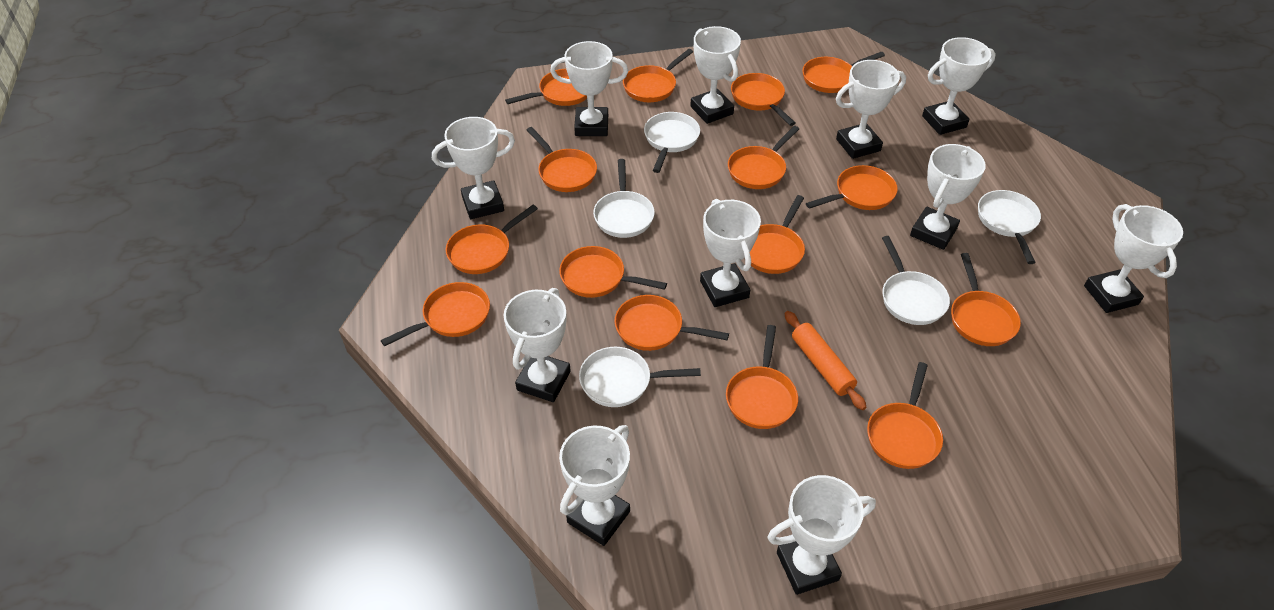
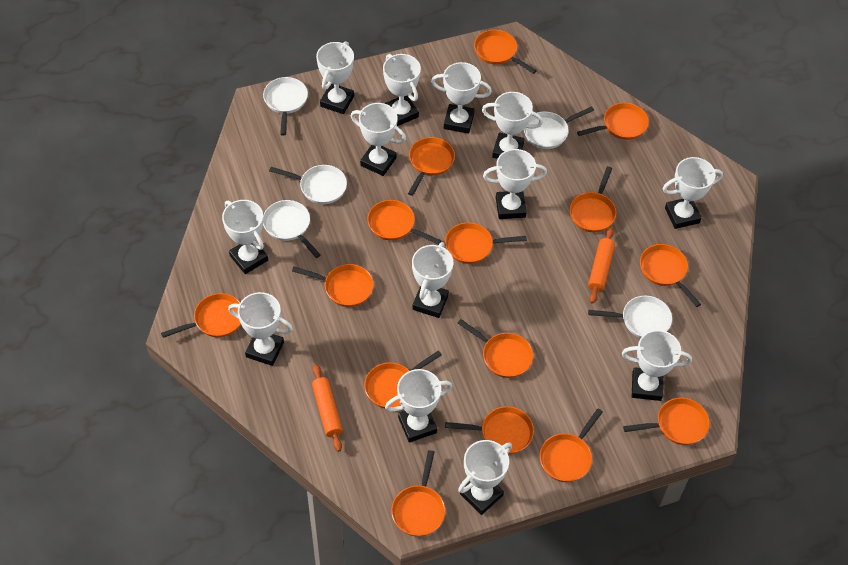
orange rolling pin: 1 -> 2
white trophy: 11 -> 13

